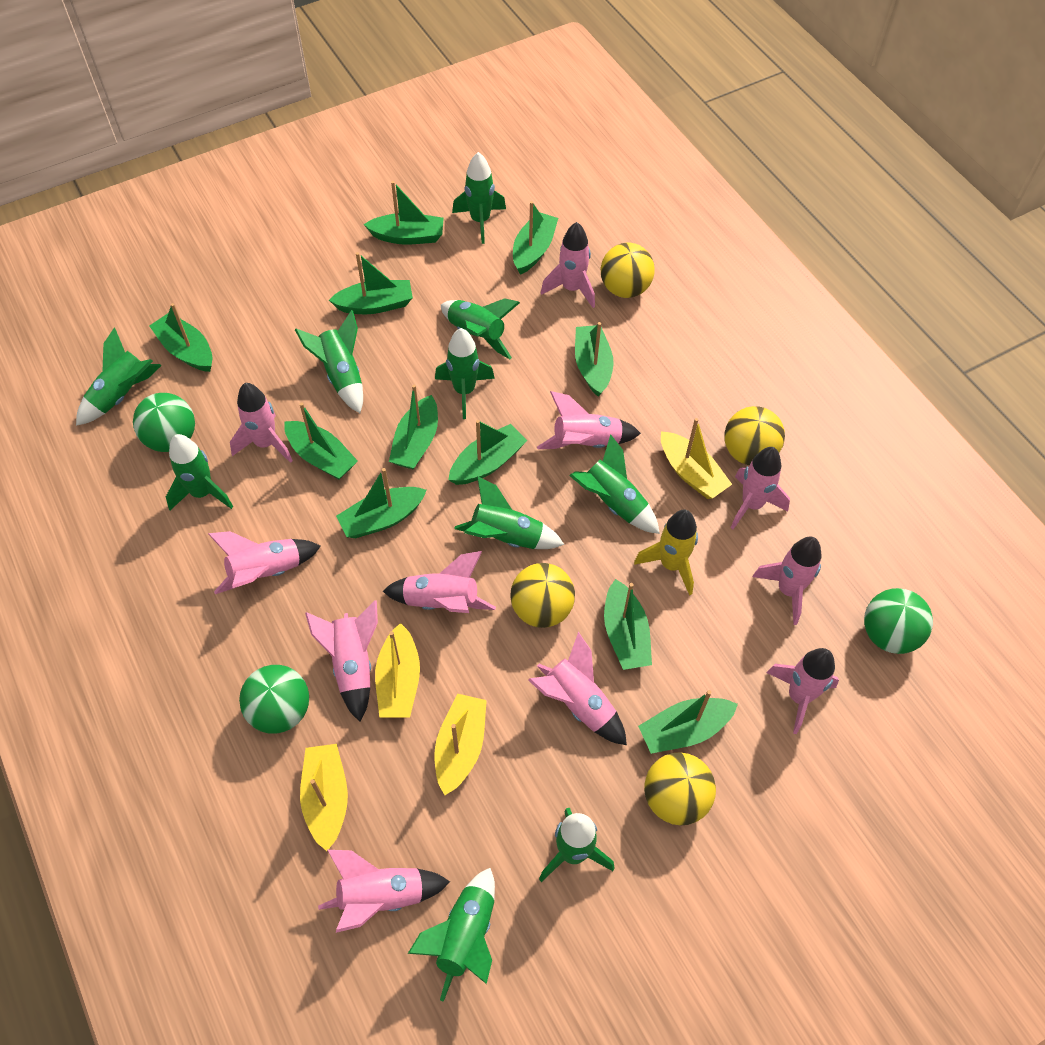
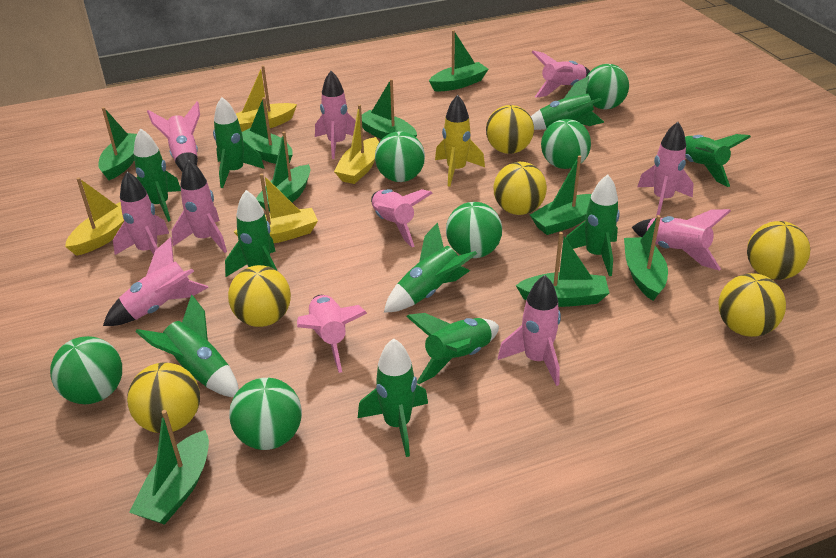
green ball: 3 -> 6
green boat: 11 -> 9
yellow ball: 4 -> 6

